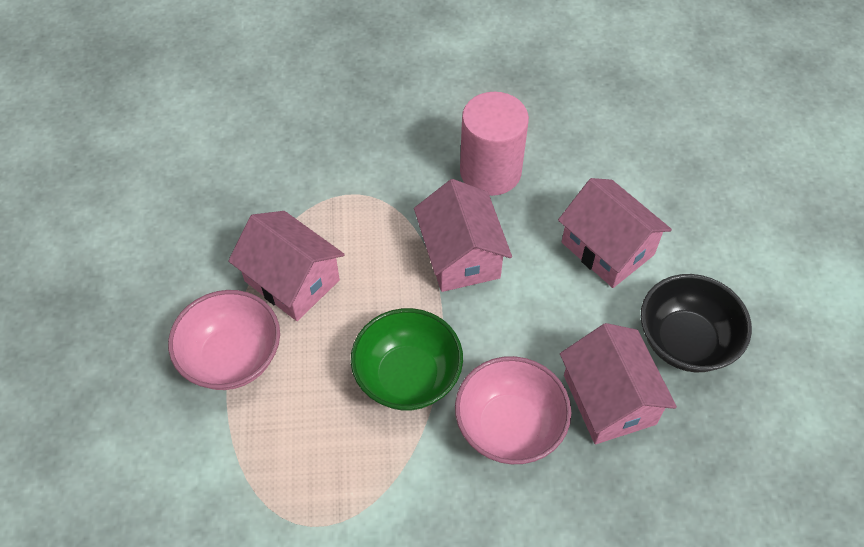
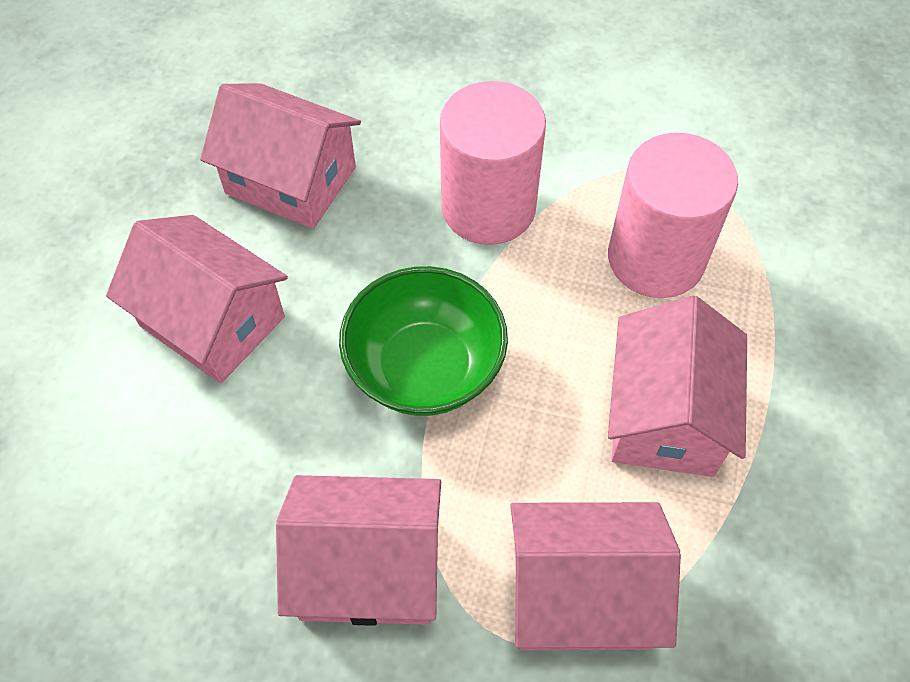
black bowl: 1 -> 0
pink bowl: 2 -> 0
pink cylinder: 1 -> 2
pink house: 4 -> 5

